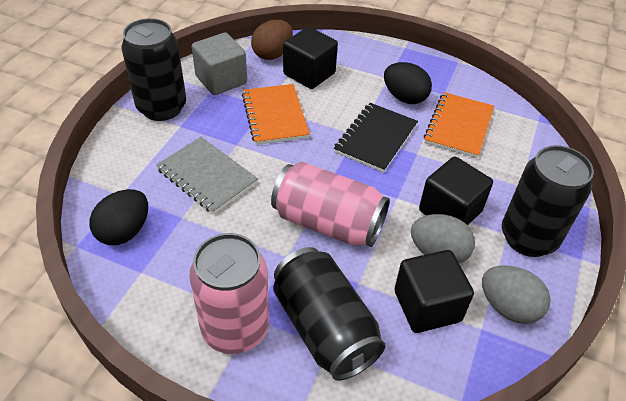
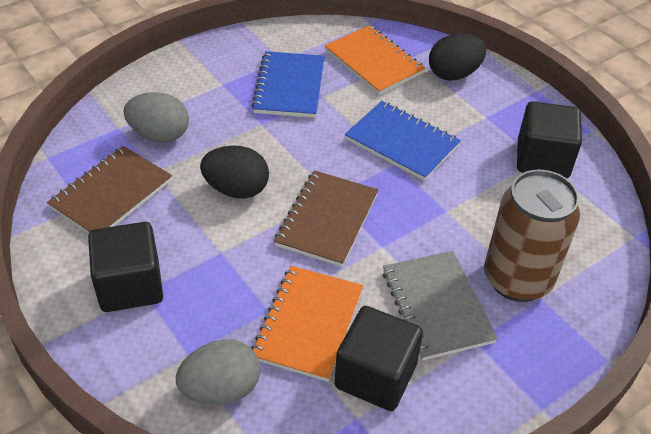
black can: 3 -> 0
black notebook: 1 -> 0
blue notebook: 0 -> 2
brown can: 0 -> 1
brown egg: 1 -> 0
brown notebook: 0 -> 2
grey cube: 1 -> 0
pink can: 2 -> 0

